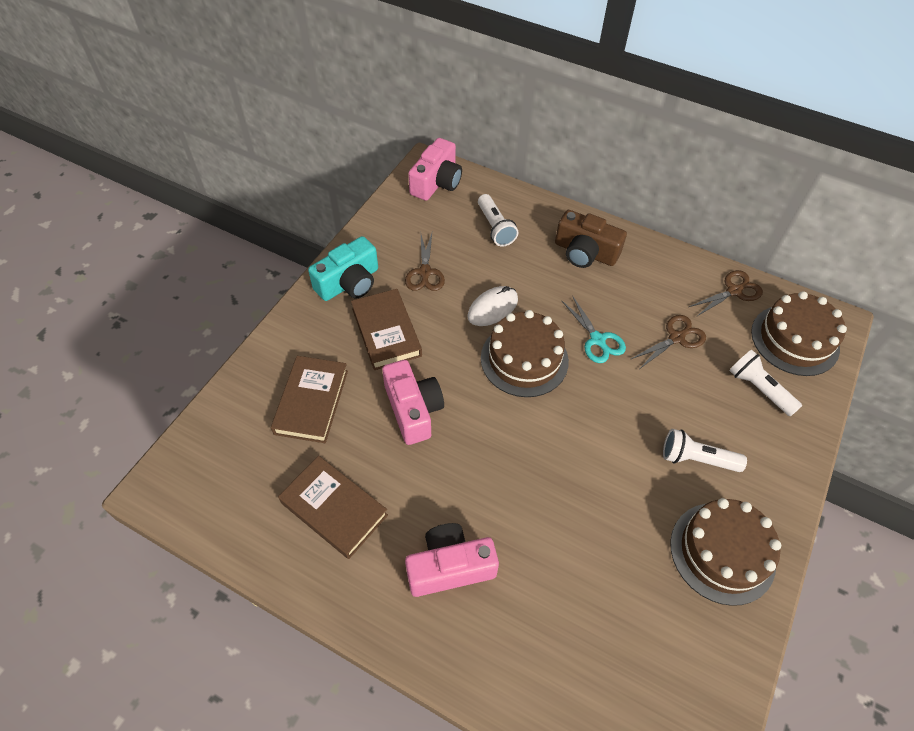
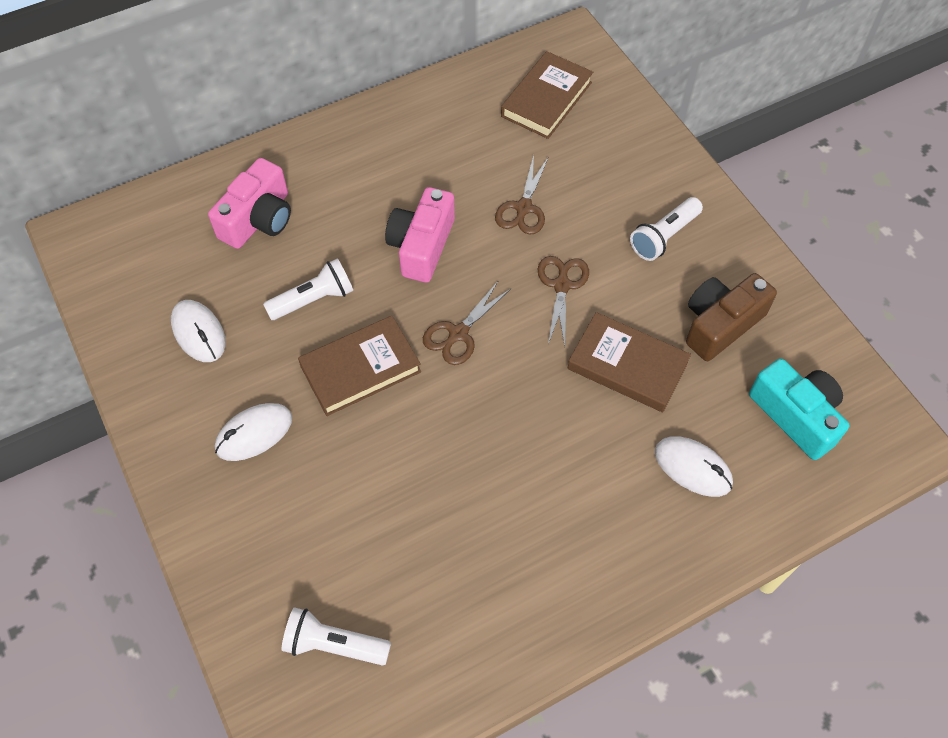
brown cake: 3 -> 0
pink camera: 3 -> 2
turquoise scissors: 1 -> 0
white mouse: 1 -> 3

